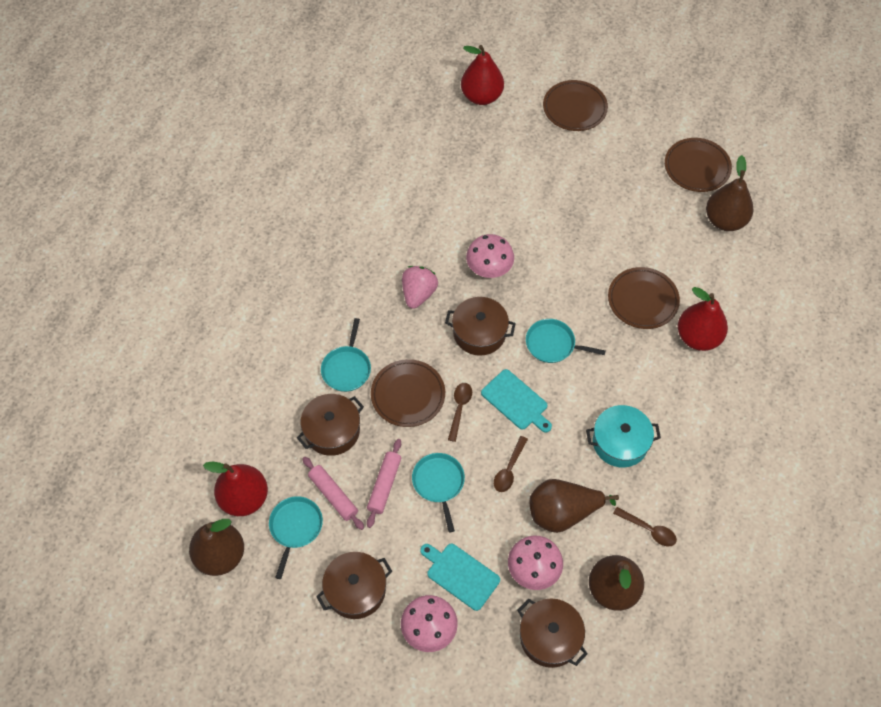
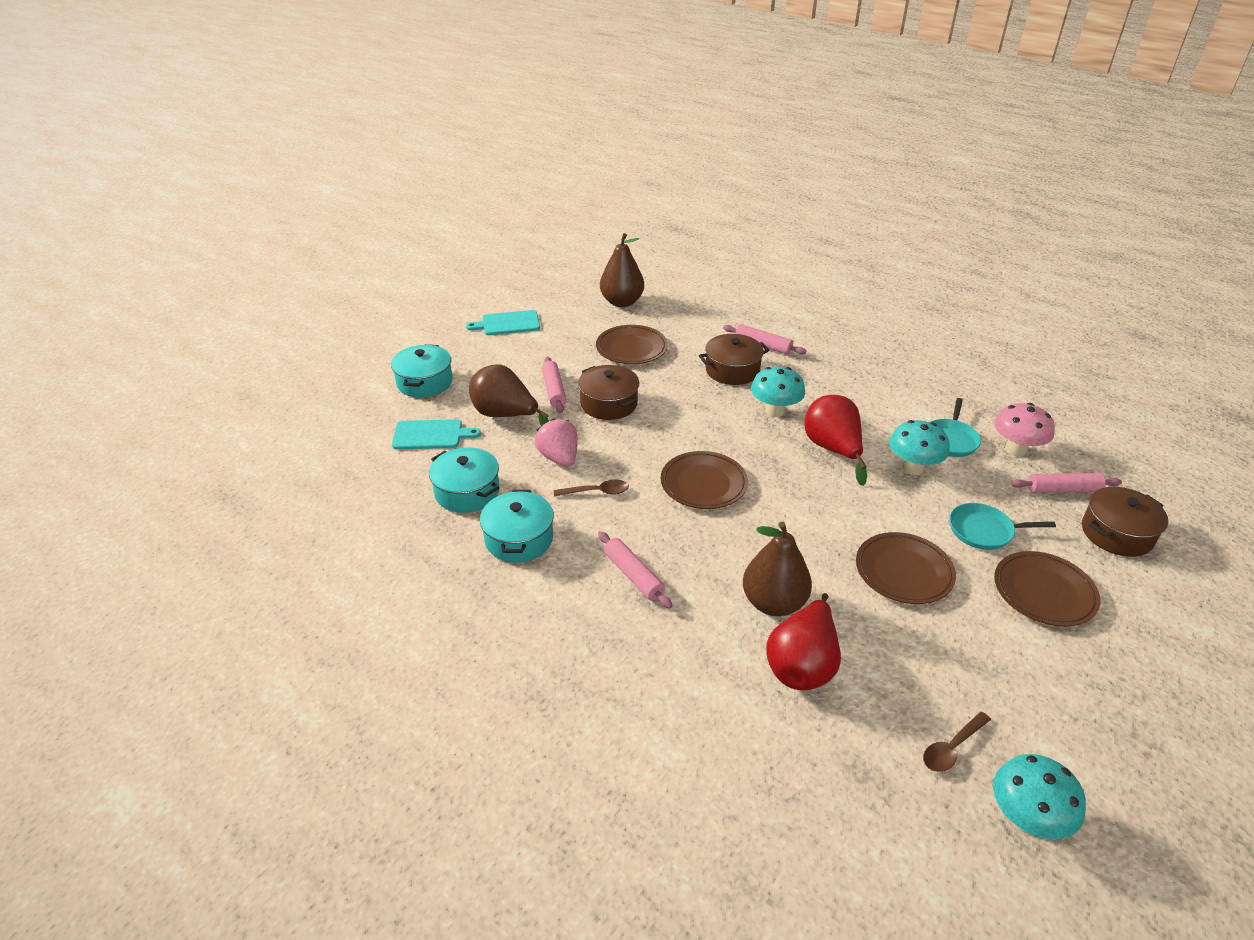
brown pear: 4 -> 3
brown pot: 4 -> 3
brown spoon: 3 -> 2
pink mushroom: 3 -> 1
pink rolling pin: 2 -> 4
red pear: 3 -> 2
turquoise mushroom: 0 -> 3
turquoise pan: 4 -> 2
turquoise pot: 1 -> 3

